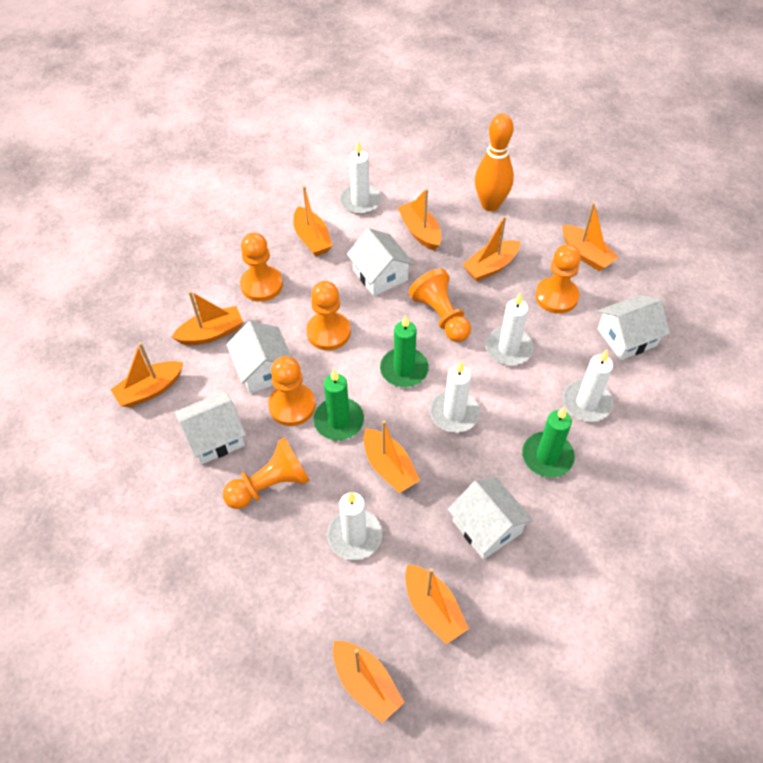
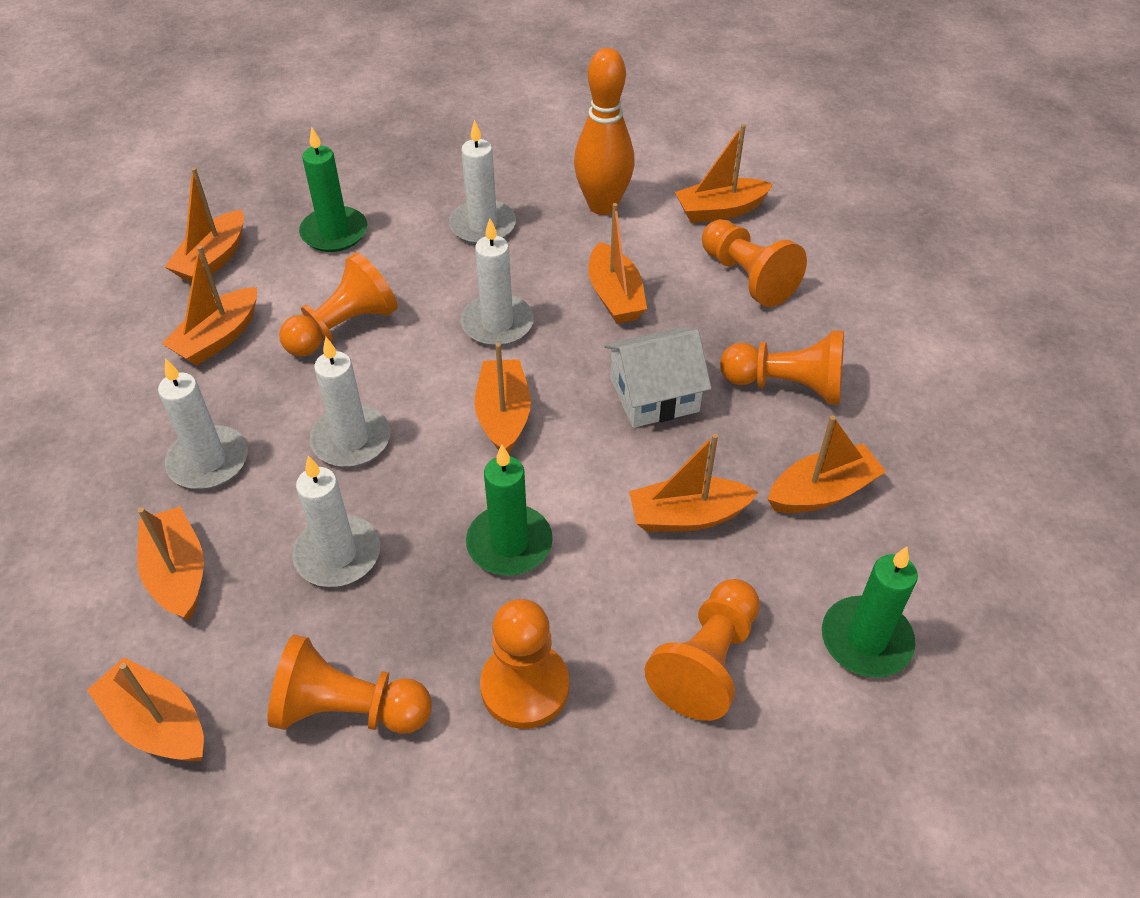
white house: 5 -> 1

